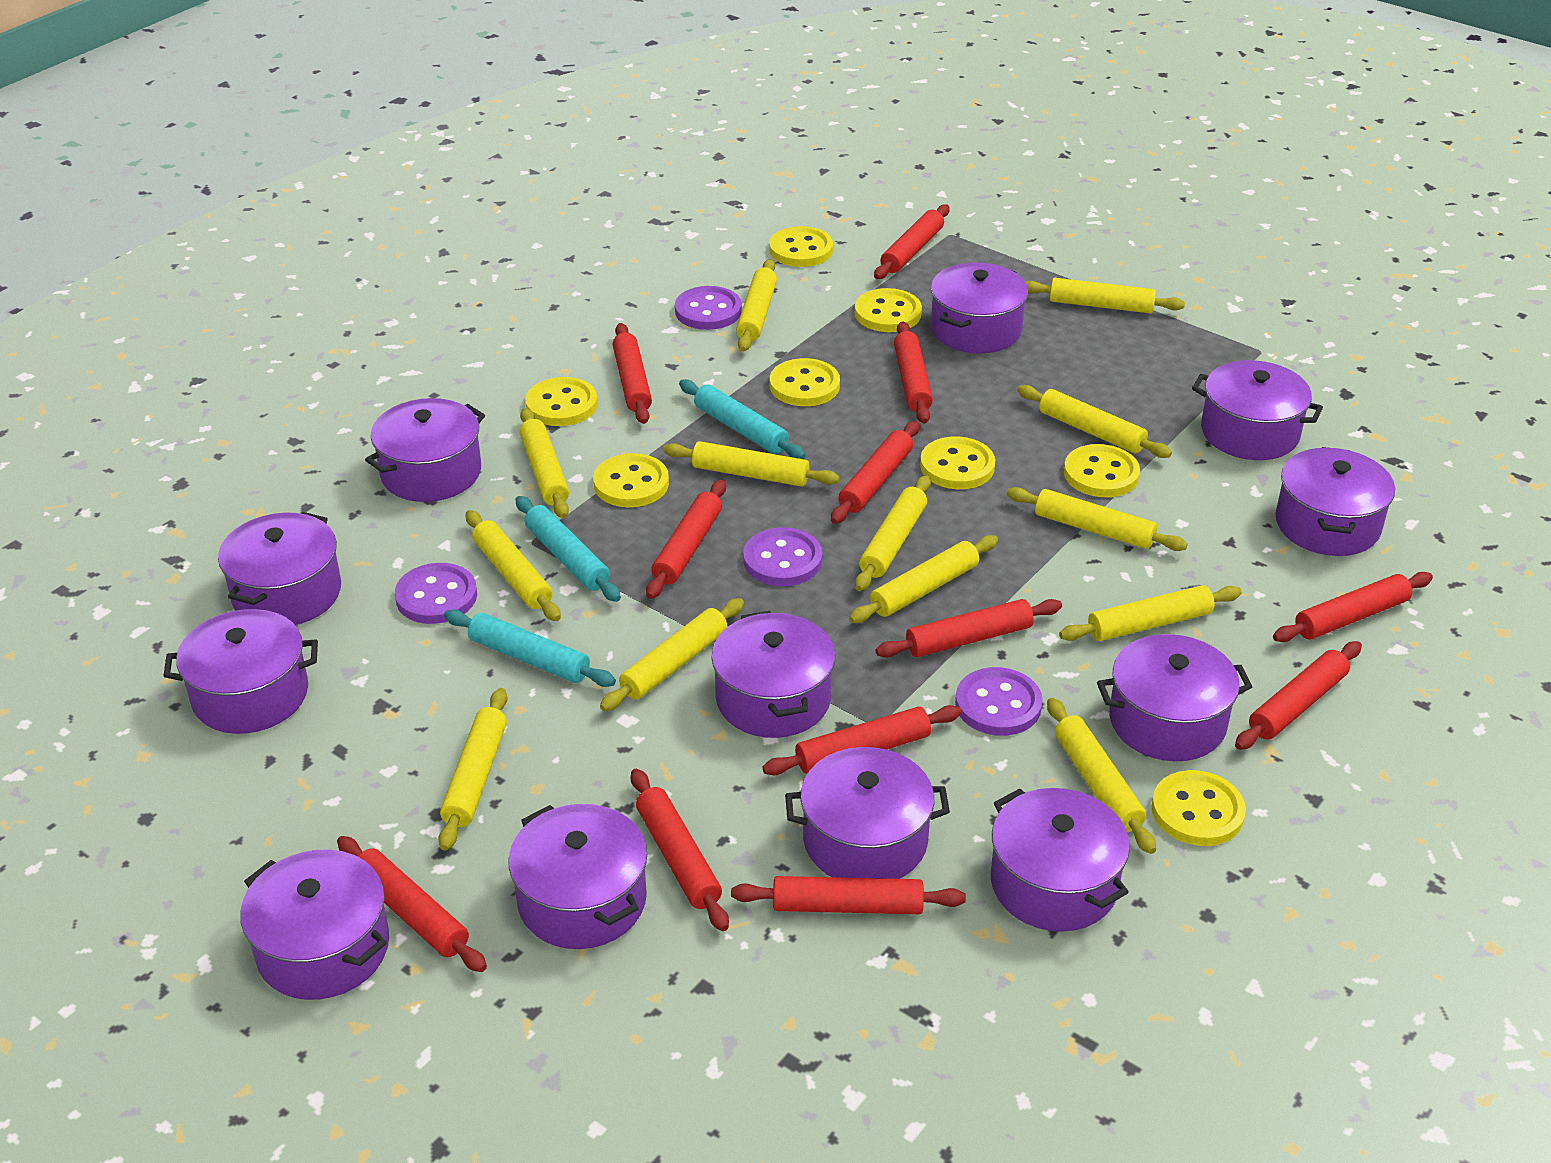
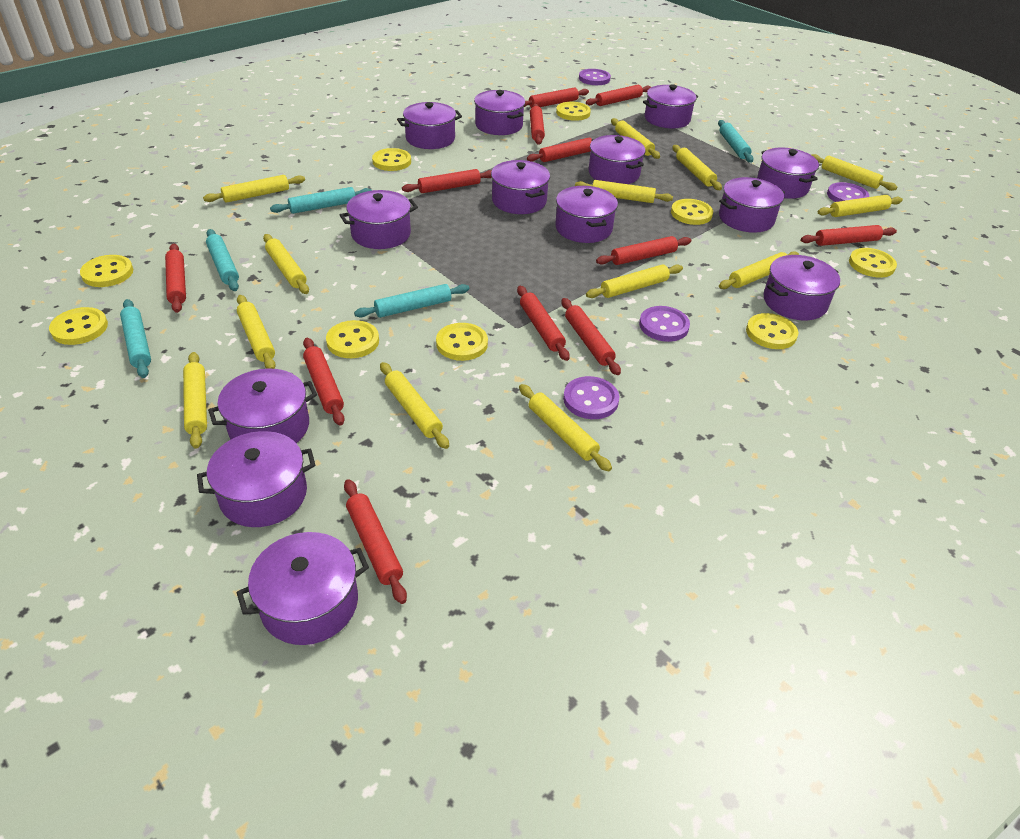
purple pot: 12 -> 13
turquoise rolling pin: 3 -> 5
yellow button: 8 -> 9

